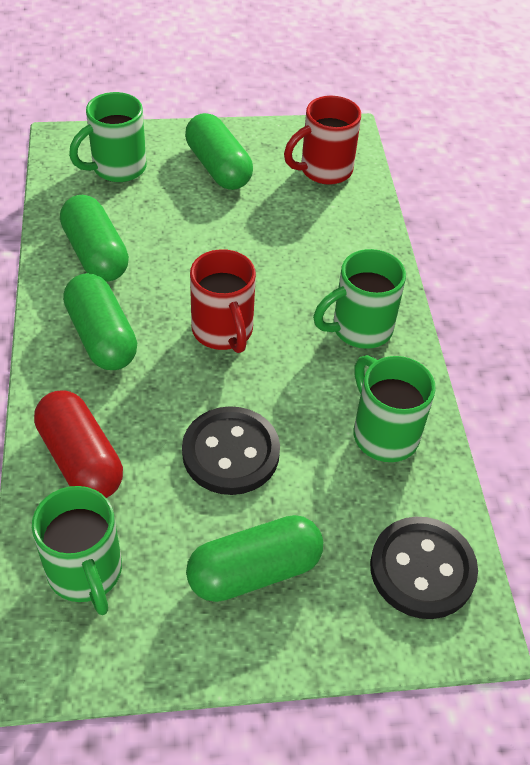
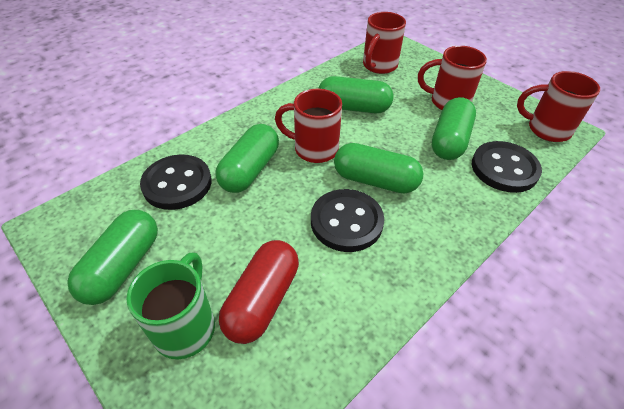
black button: 2 -> 3
green capsule: 4 -> 5
green mug: 4 -> 1
red mug: 2 -> 4

